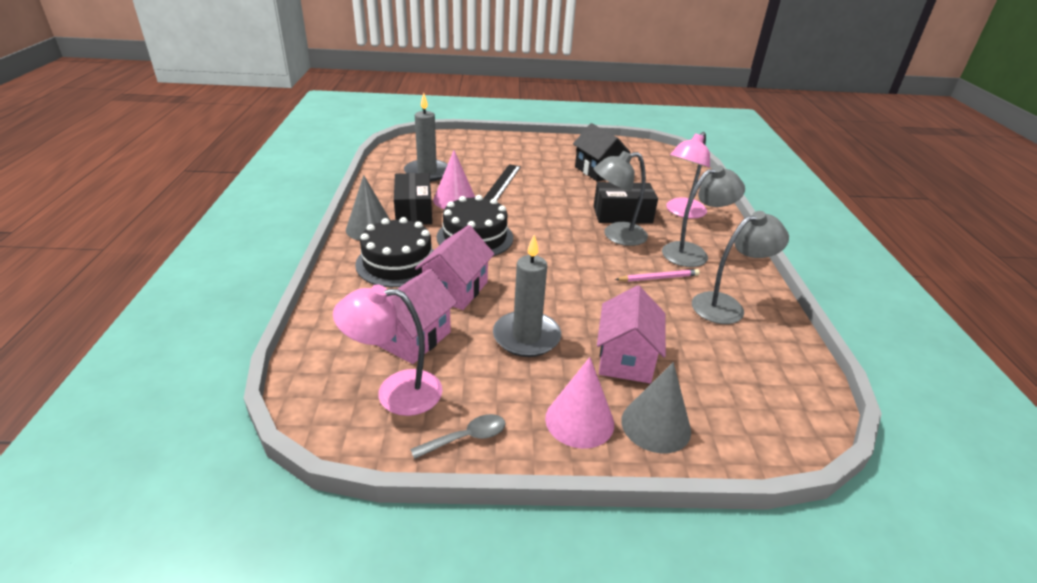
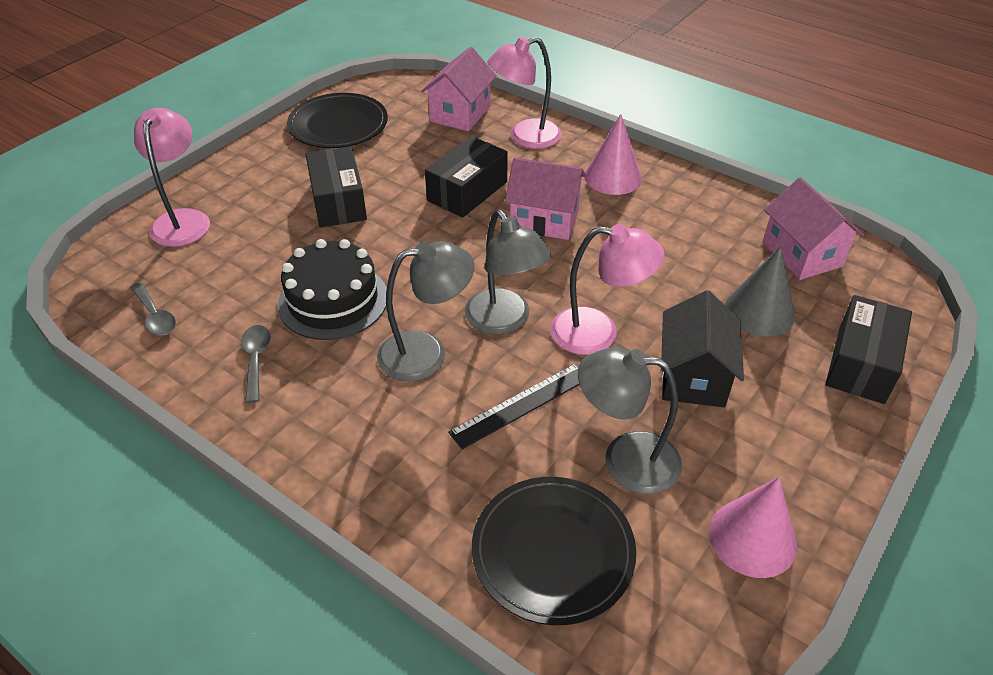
black box: 2 -> 3
black cake: 2 -> 1
black plate: 0 -> 2
grey candle: 2 -> 0
grey cone: 2 -> 1
grey spoon: 1 -> 2
pink lamp: 2 -> 3
pink pencil: 1 -> 0

